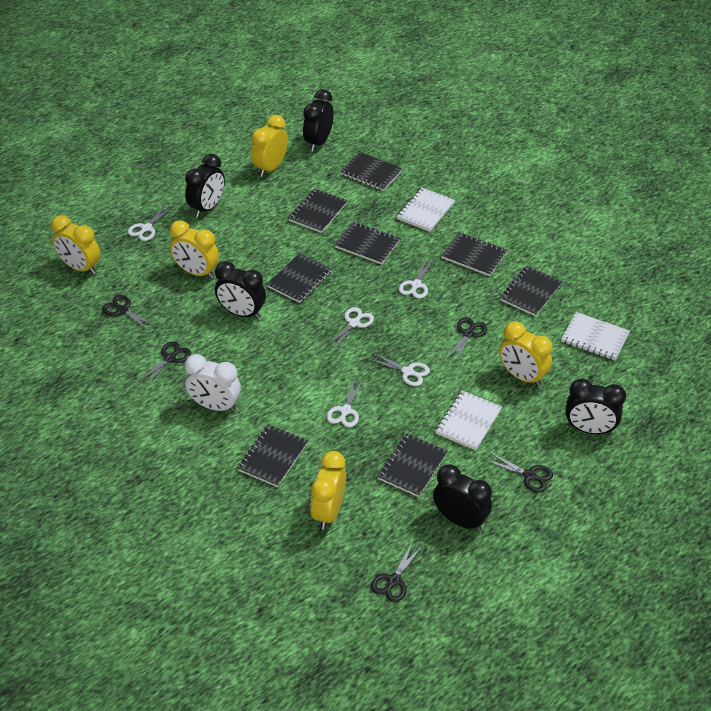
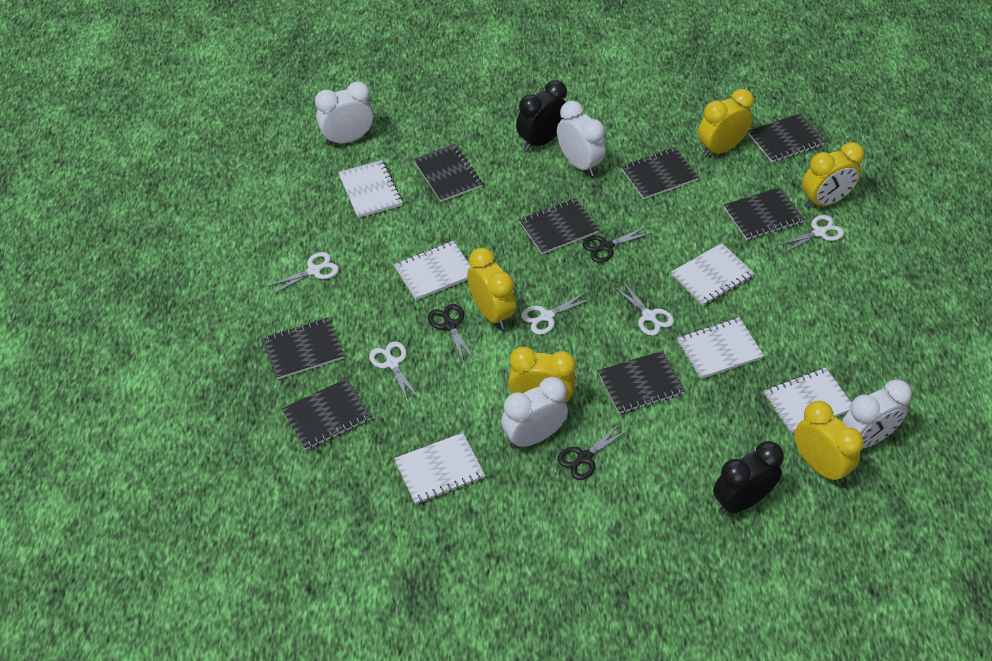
black clock: 5 -> 2
black scissors: 5 -> 3
white clock: 1 -> 4
white notebook: 3 -> 6

